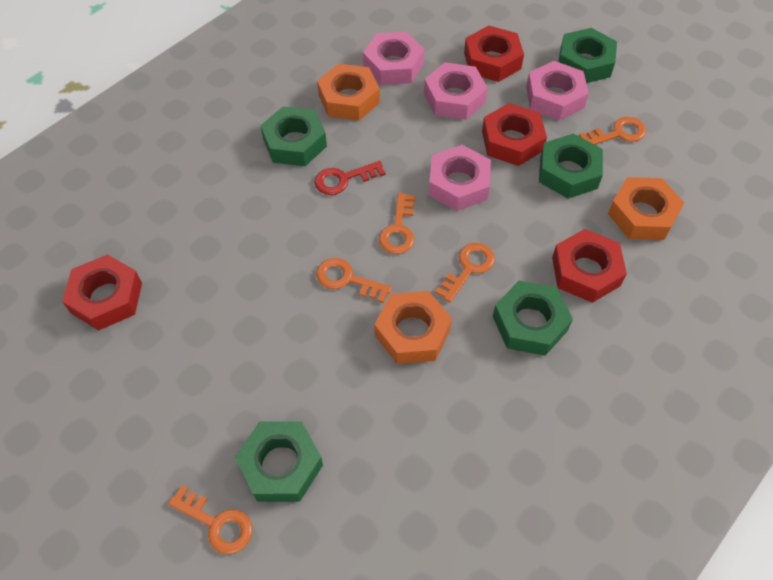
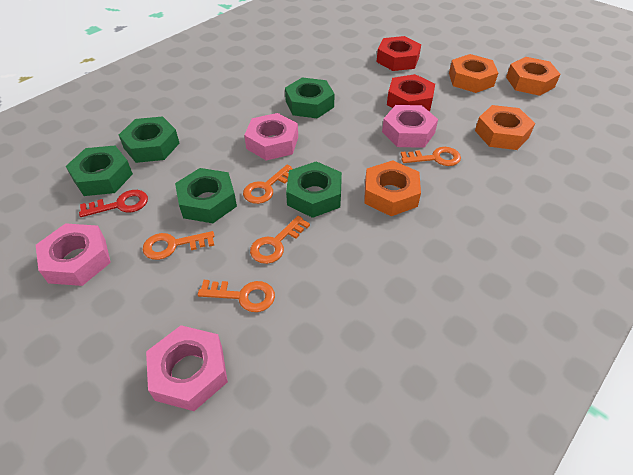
orange nut: 3 -> 4
red nut: 4 -> 2

